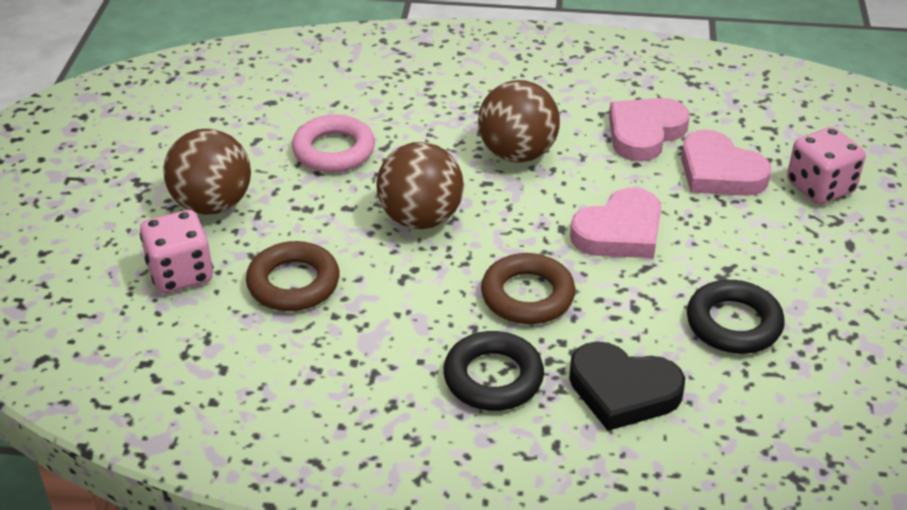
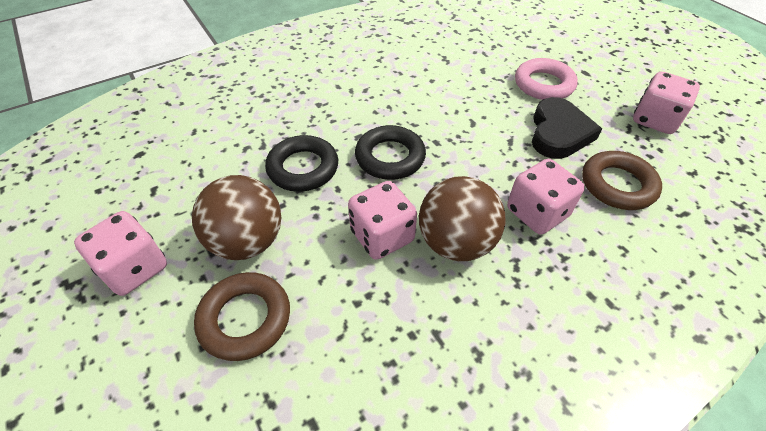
brown ball: 3 -> 2
pink dice: 2 -> 4
pink heart: 3 -> 0

